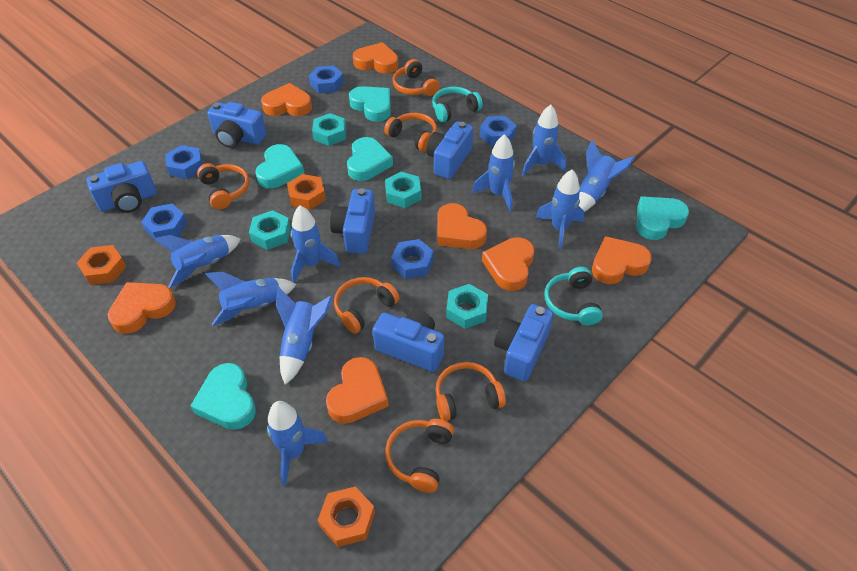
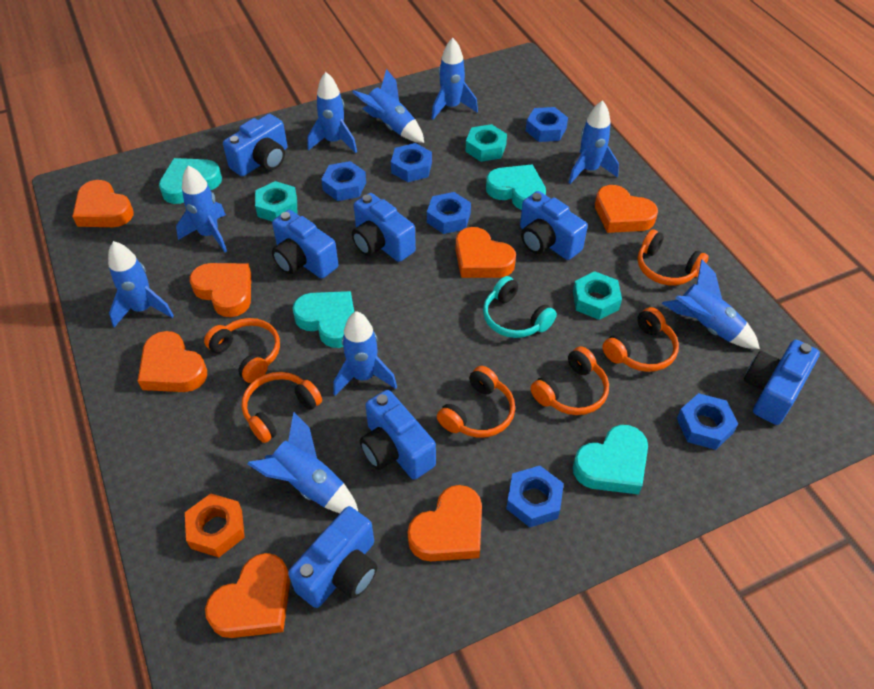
blue camera: 6 -> 7
blue nut: 5 -> 6
orange nut: 3 -> 1
turquoise headphones: 2 -> 1
turquoise heart: 5 -> 4
turquoise nut: 4 -> 3

